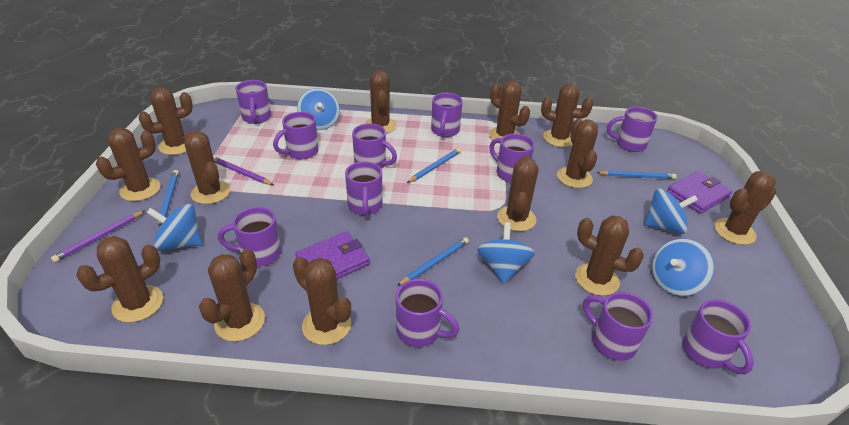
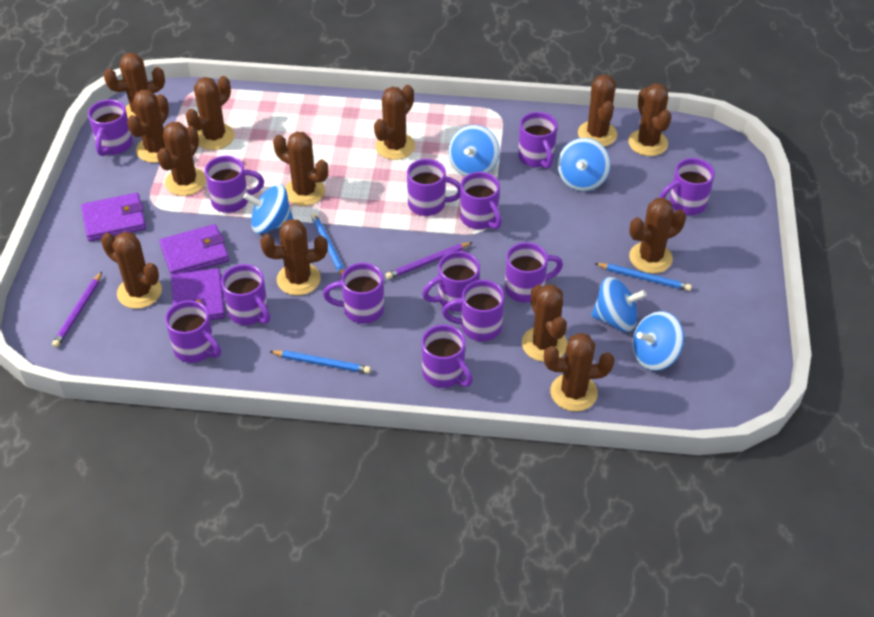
blue pencil: 4 -> 3
purple mug: 11 -> 13
purple wallet: 2 -> 3

